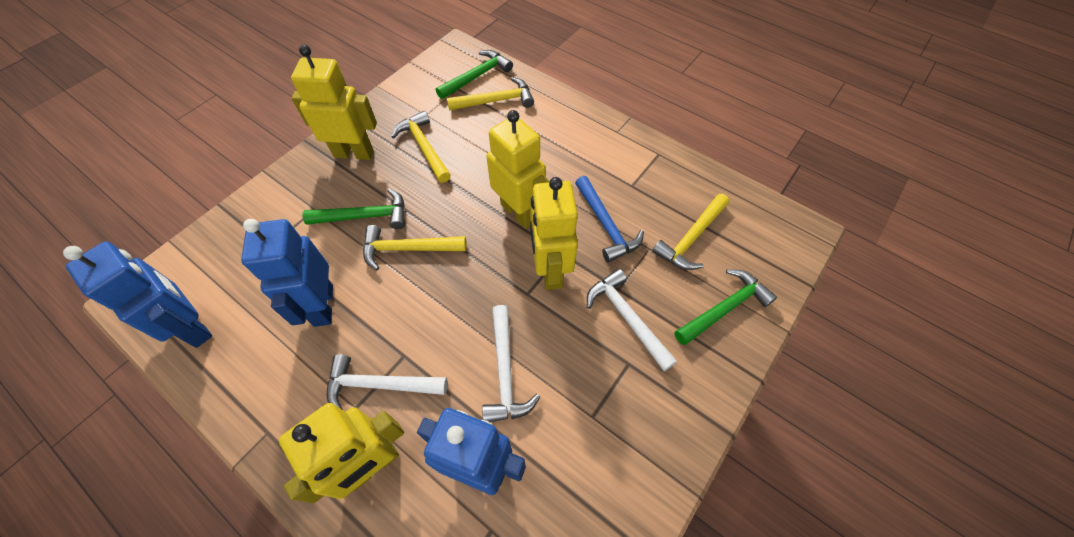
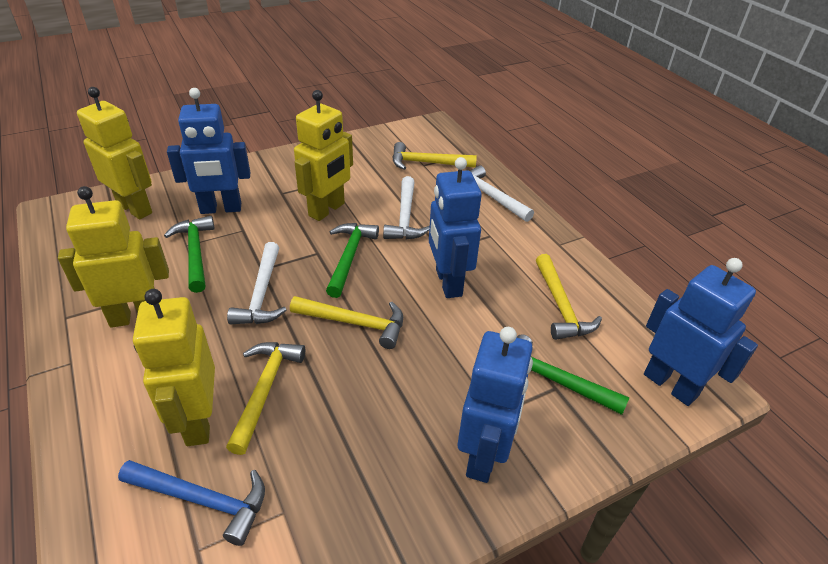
blue robot: 3 -> 4

